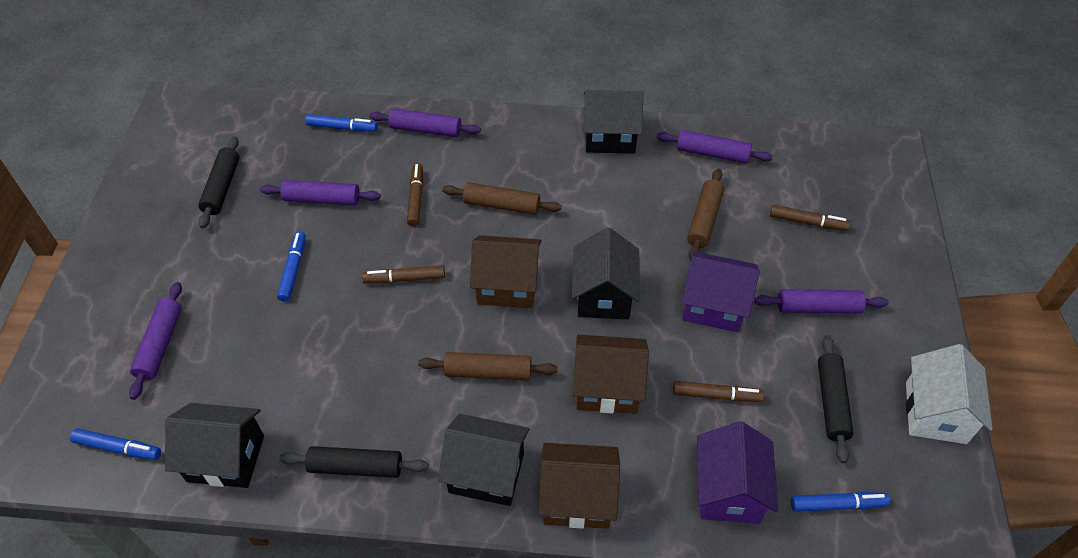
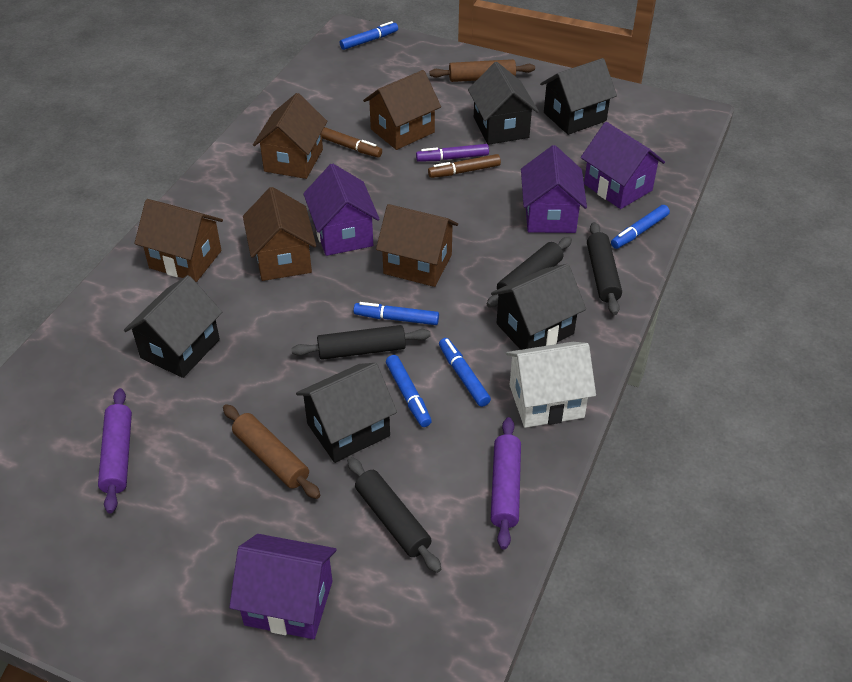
black house: 4 -> 5
black rolling pin: 3 -> 4
blue marker: 4 -> 5
brown house: 3 -> 5
brown marker: 4 -> 2
brown rolling pin: 3 -> 2
purple house: 2 -> 4
purple marker: 0 -> 1
purple rolling pin: 5 -> 2

